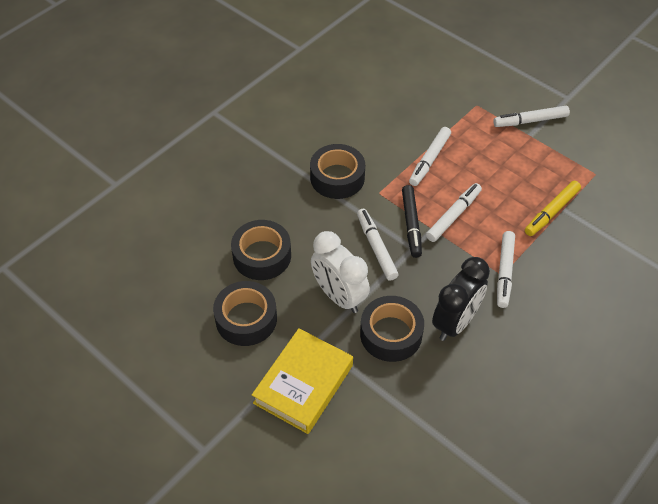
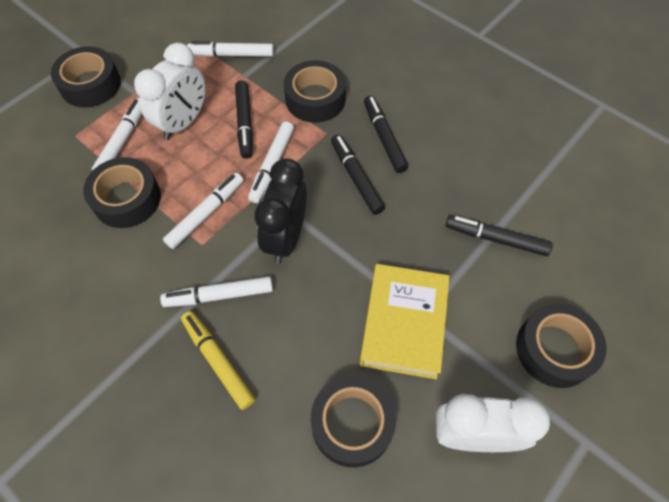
black marker: 1 -> 4
black tape: 4 -> 5
white clock: 1 -> 2

